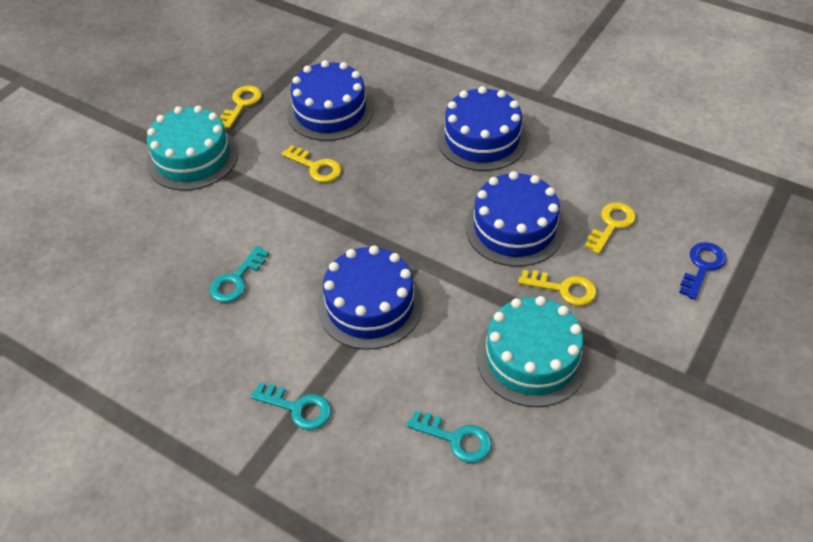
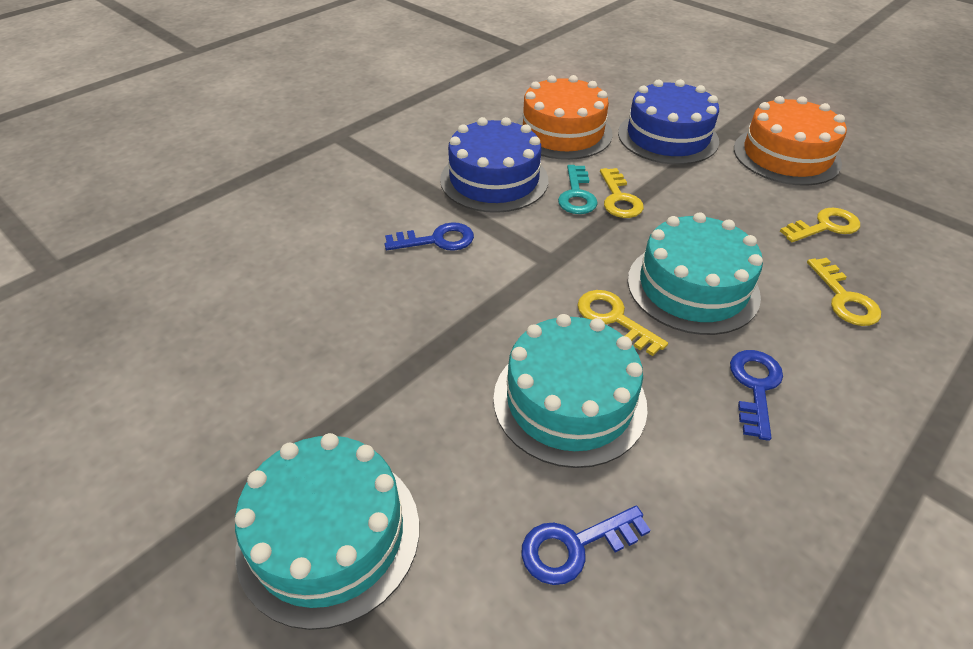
blue cake: 4 -> 2
blue key: 1 -> 3
orange cake: 0 -> 2
turquoise cake: 2 -> 3
turquoise key: 3 -> 1

